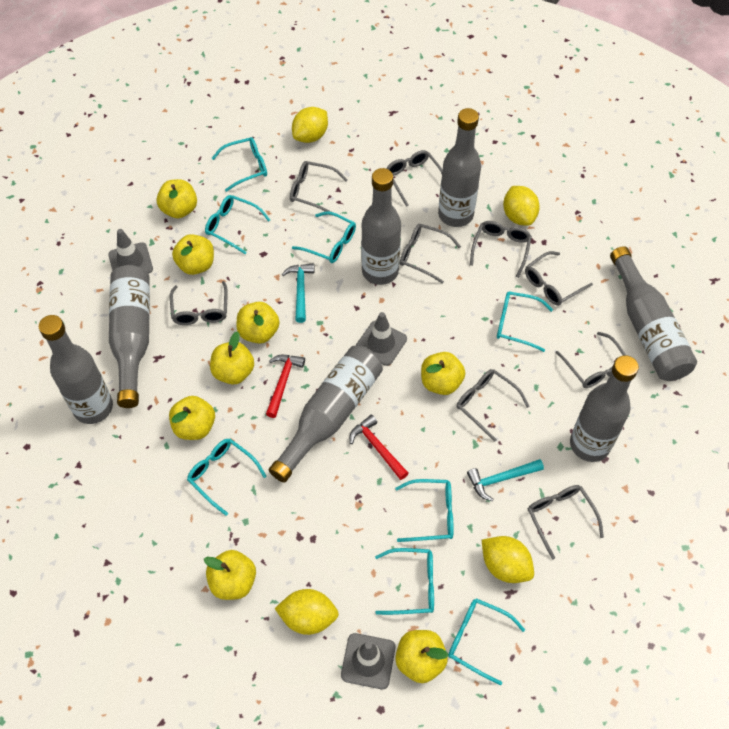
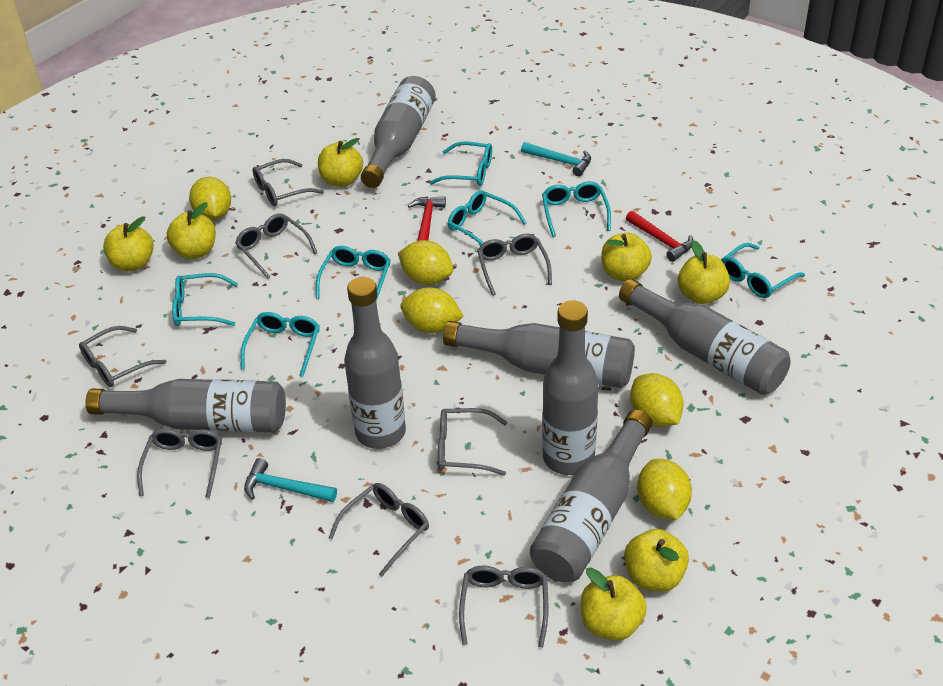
grey glasses: 9 -> 8
grey traffic cone: 3 -> 0
turquoise glasses: 8 -> 7
yellow apple: 8 -> 7
yellow lemon: 4 -> 5

